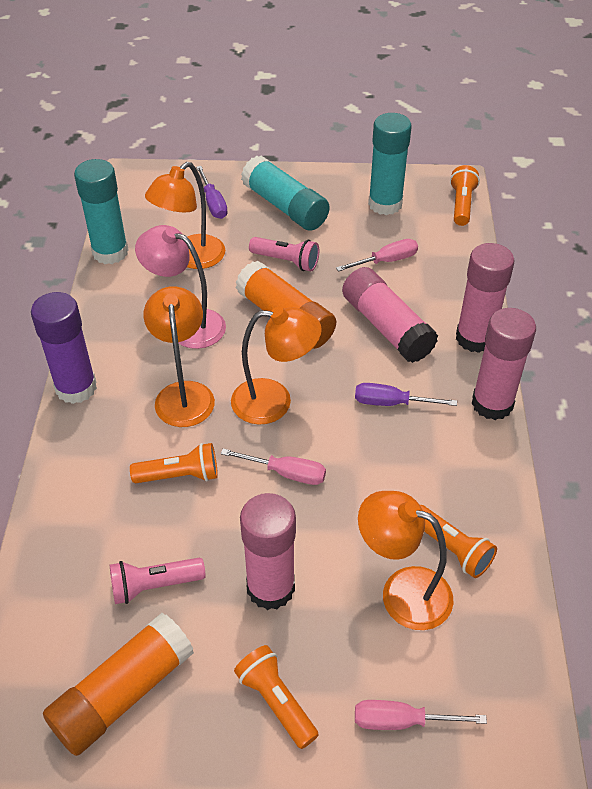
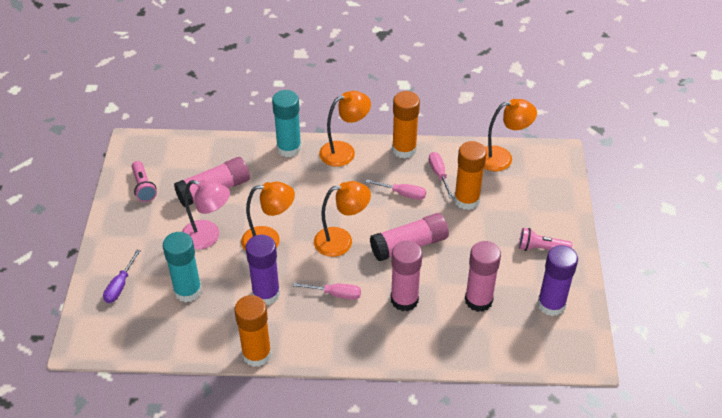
orange flashlight: 4 -> 0
orange glue stick: 2 -> 3
purple glue stick: 1 -> 2
purple screwdriver: 2 -> 1
turquoise glue stick: 3 -> 2

